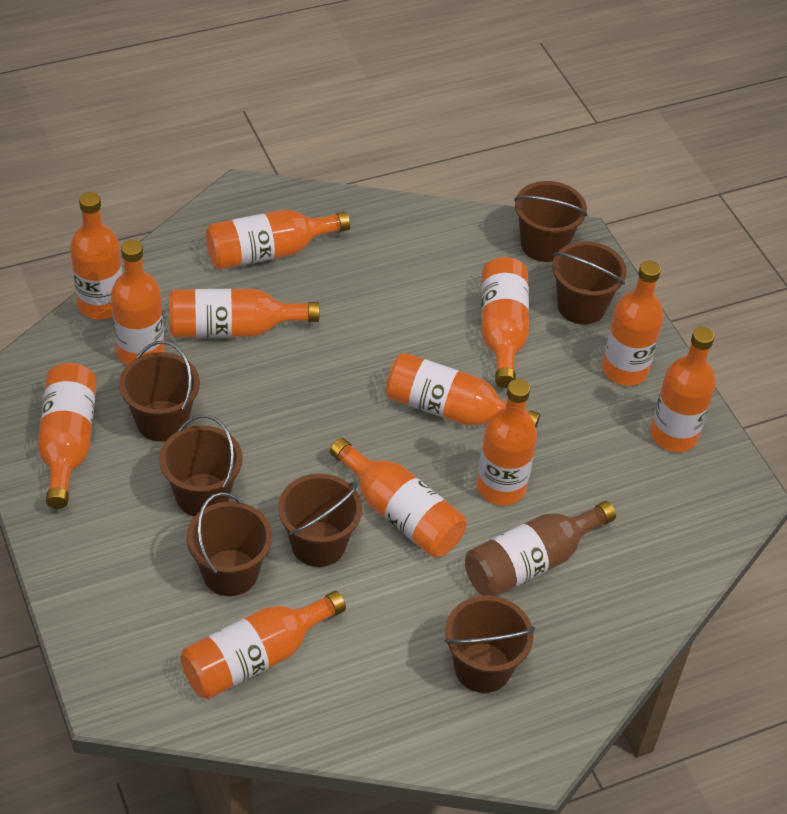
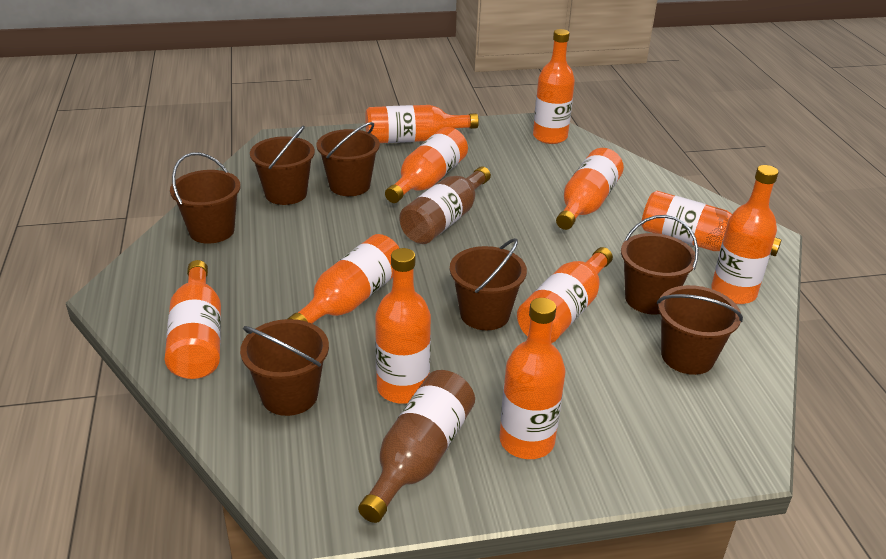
brown bottle: 1 -> 2
orange bottle: 12 -> 11

